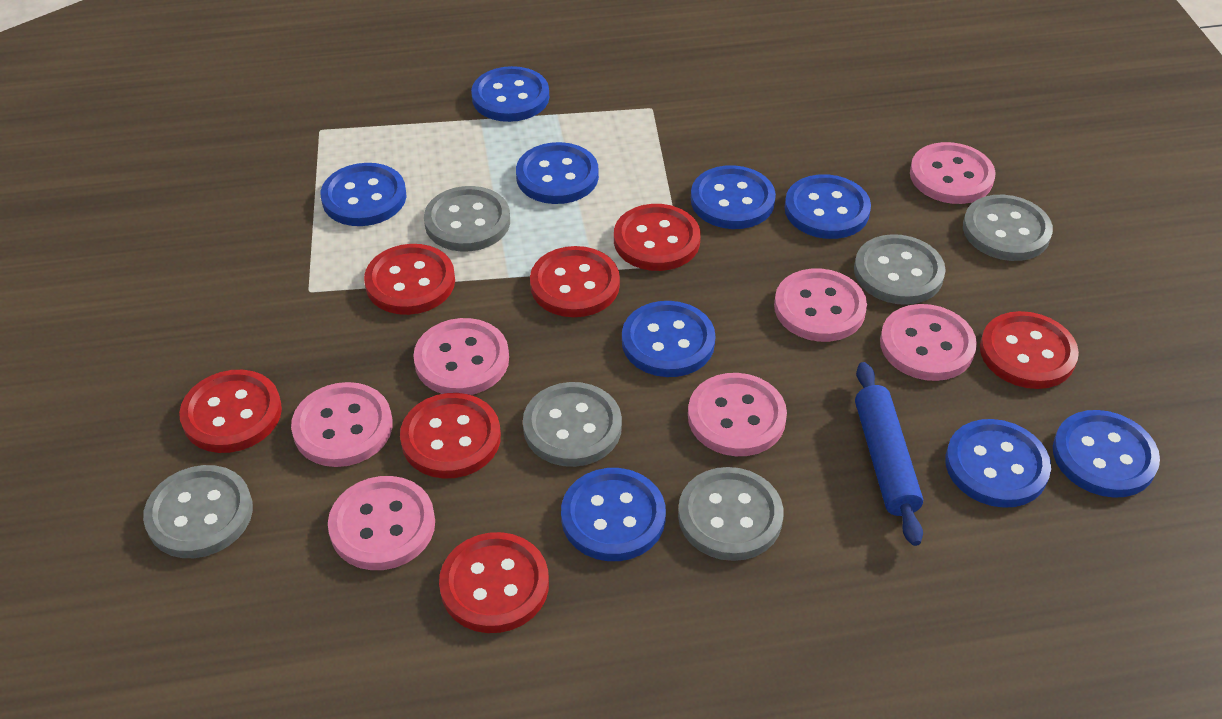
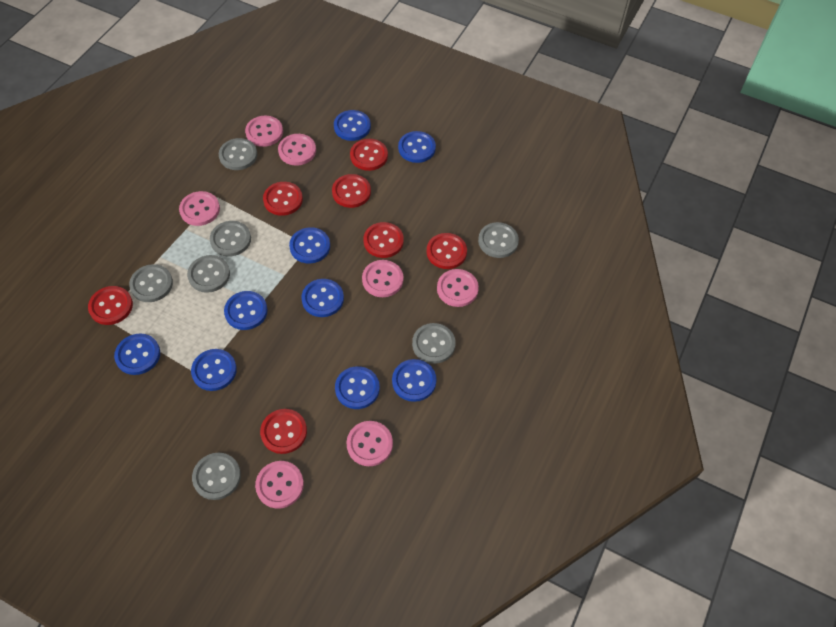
blue rolling pin: 1 -> 0
grey button: 6 -> 7

